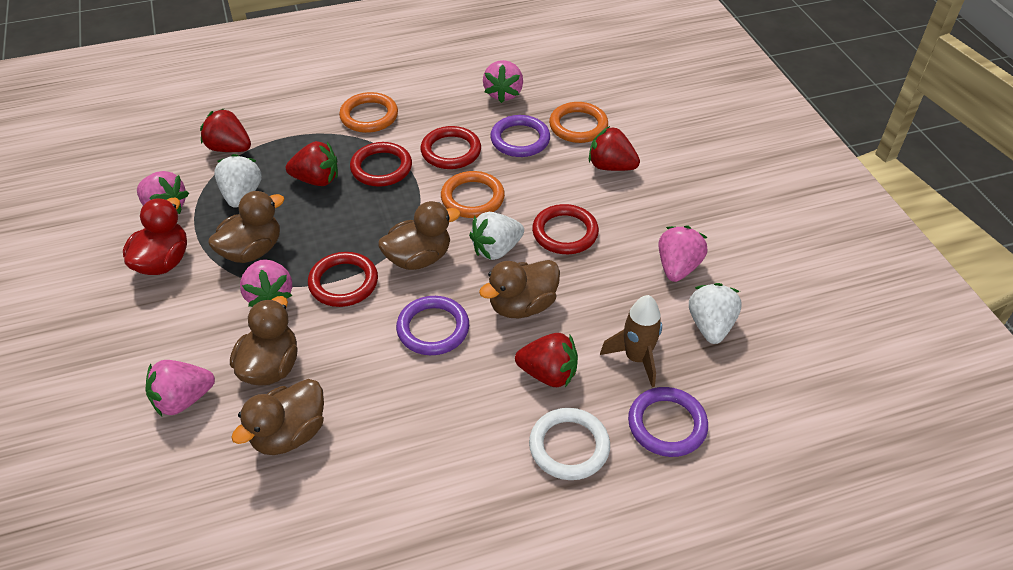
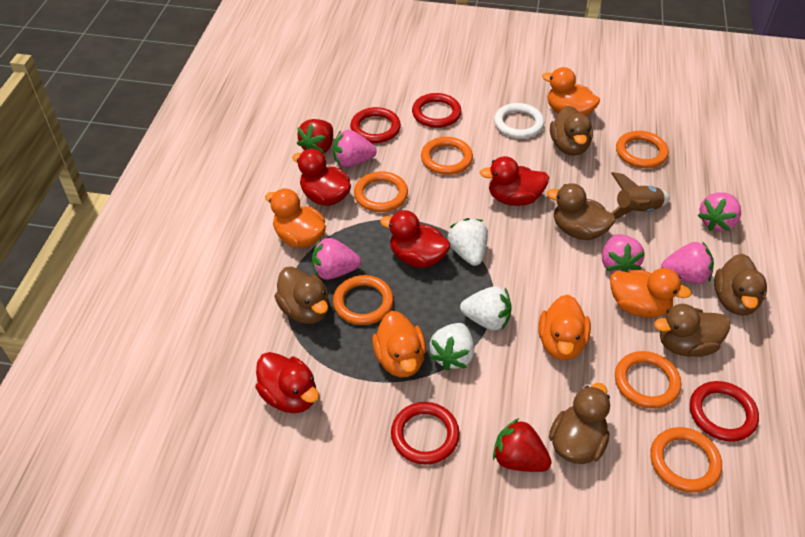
brown duck: 5 -> 6
orange duck: 0 -> 5
orange ring: 3 -> 6
purple ring: 3 -> 0
red duck: 1 -> 4
red strawberry: 4 -> 2

